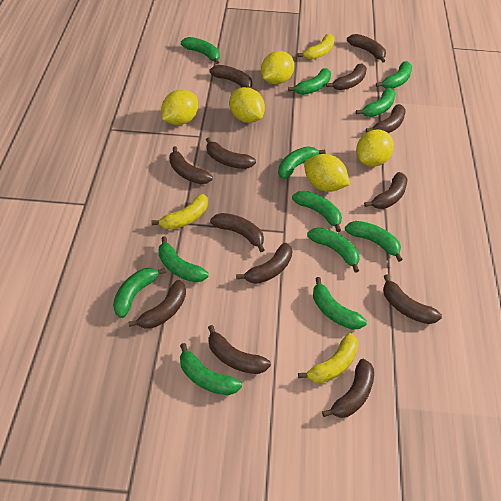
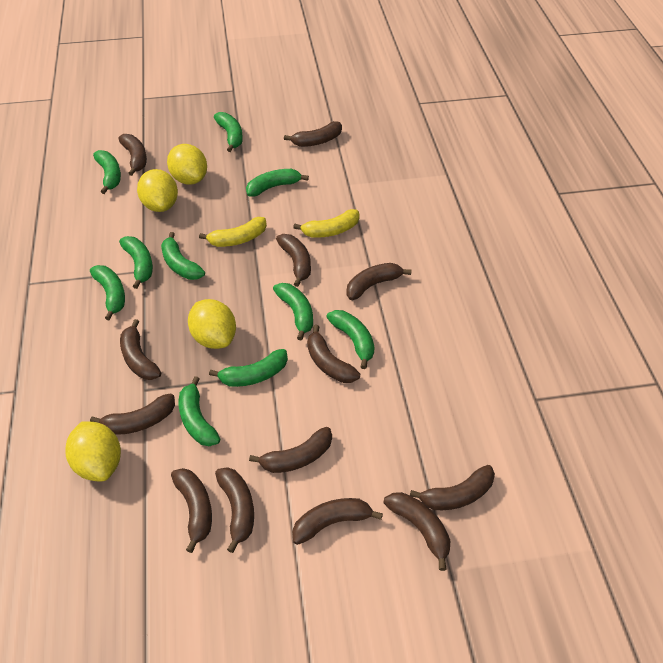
green banana: 12 -> 10
yellow banana: 3 -> 2
yellow lemon: 5 -> 4

